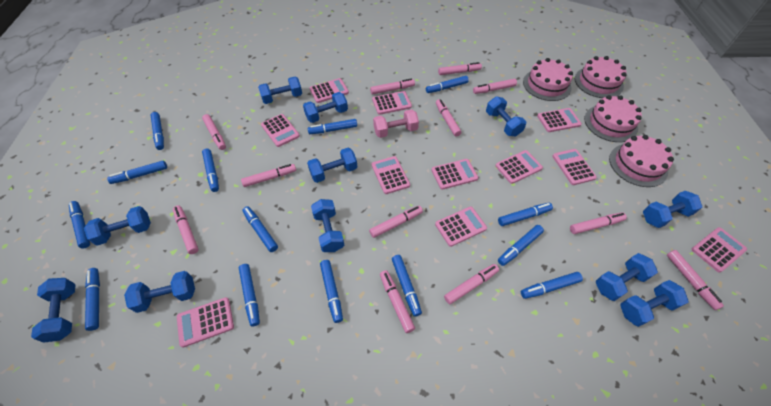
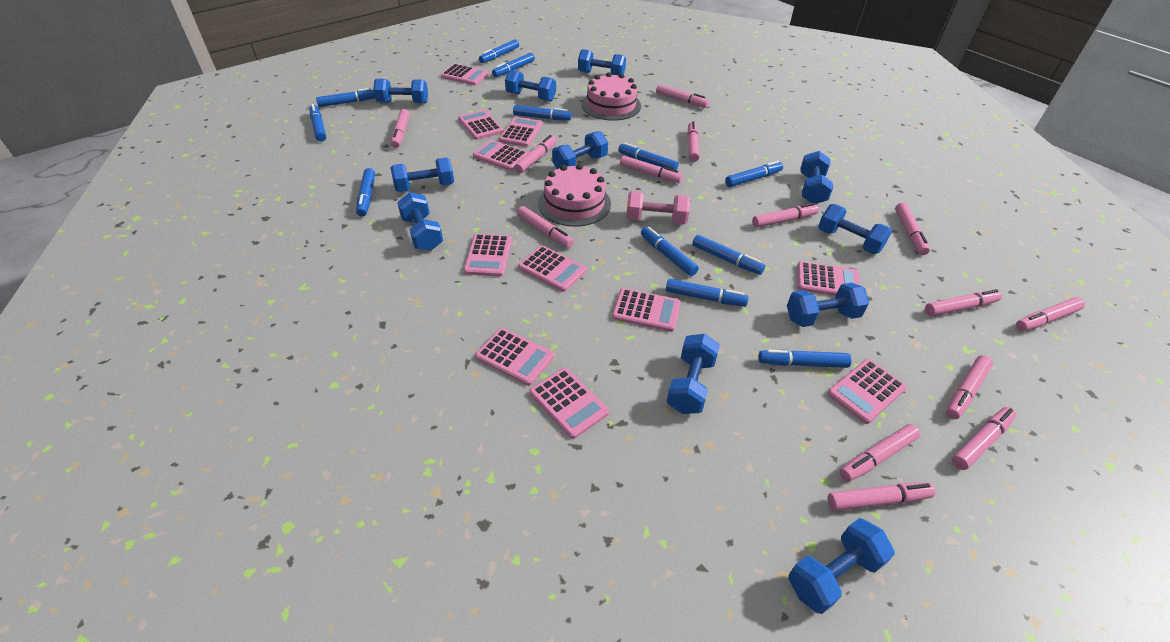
blue marker: 14 -> 12
pink cake: 4 -> 2
pink marker: 12 -> 14

